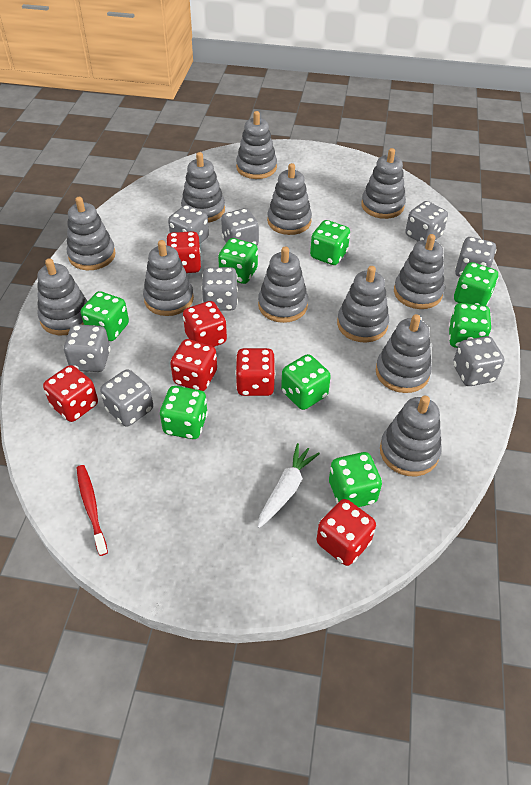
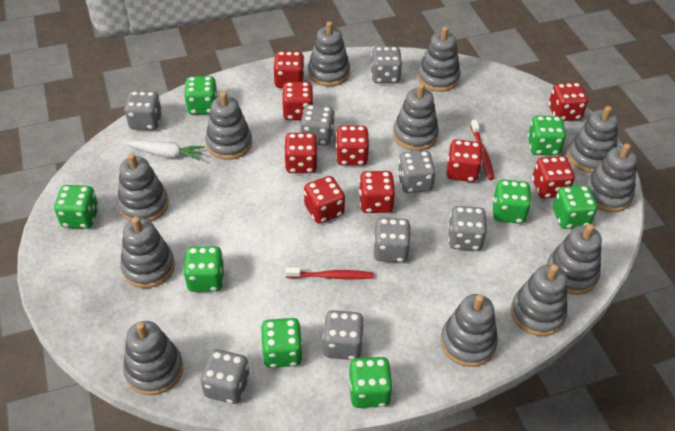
red dice: 6 -> 9
red toothbrush: 1 -> 2

